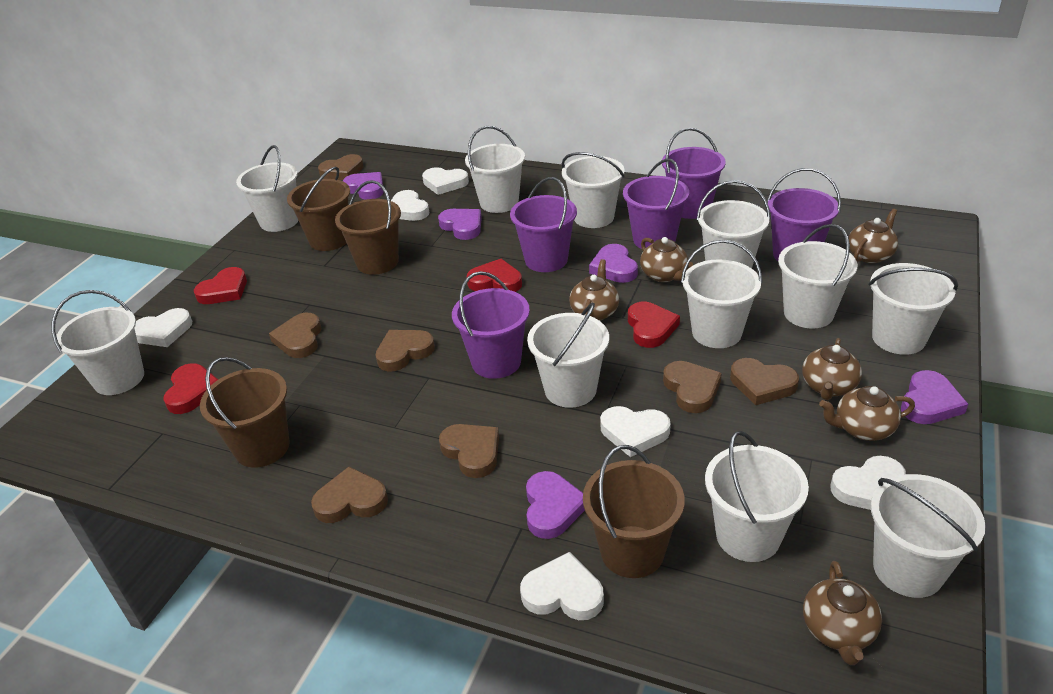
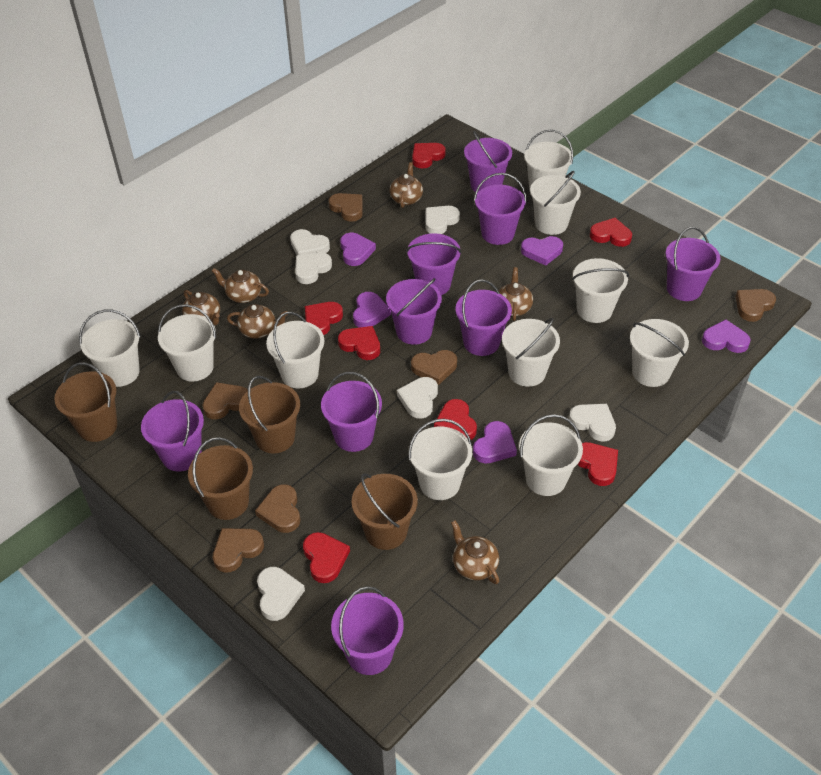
brown heart: 7 -> 6
purple bucket: 5 -> 9
red heart: 4 -> 7
white bucket: 11 -> 10

